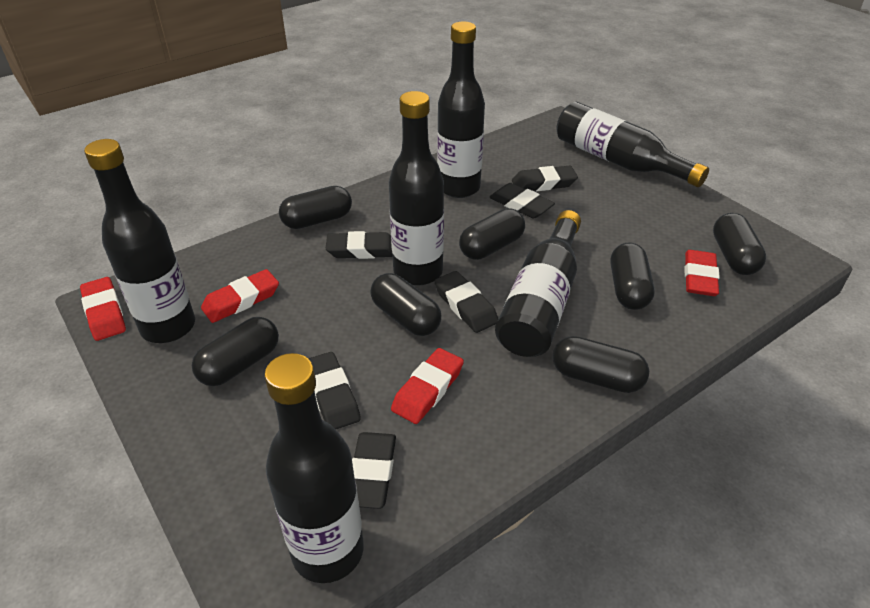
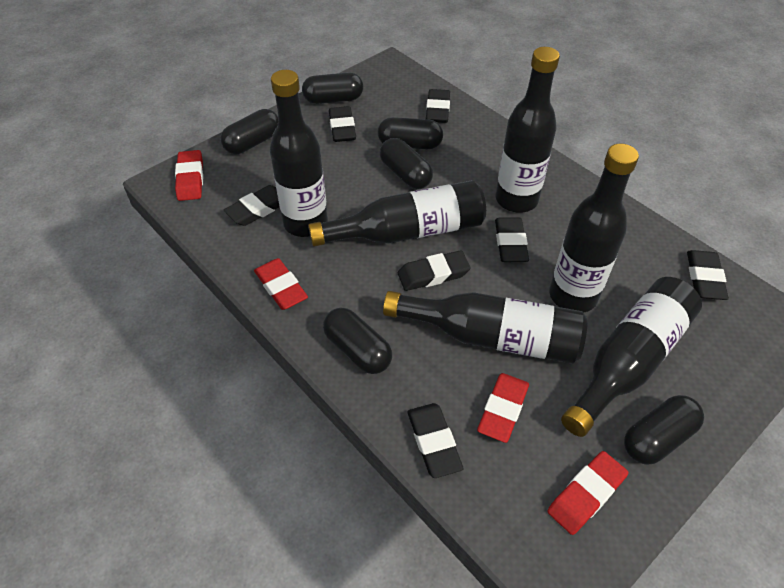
black capsule: 7 -> 6
black eraser: 6 -> 7

